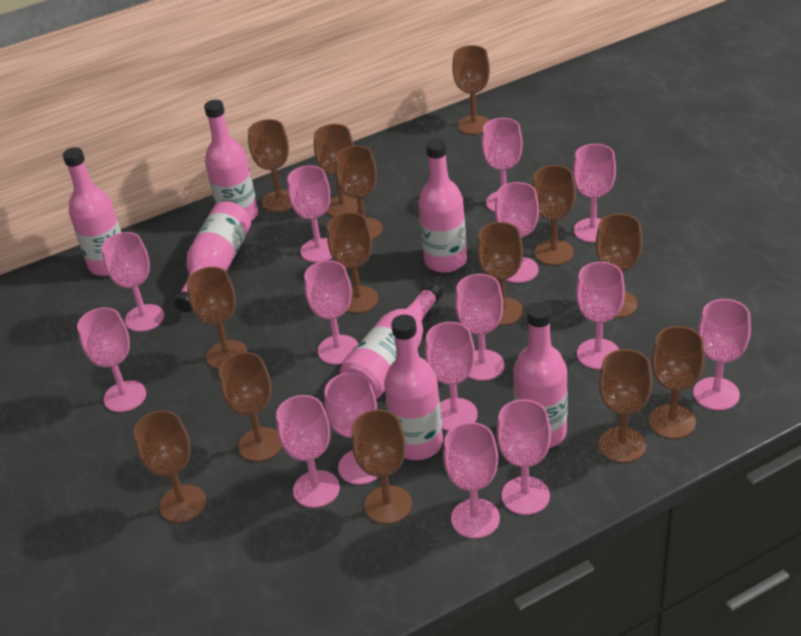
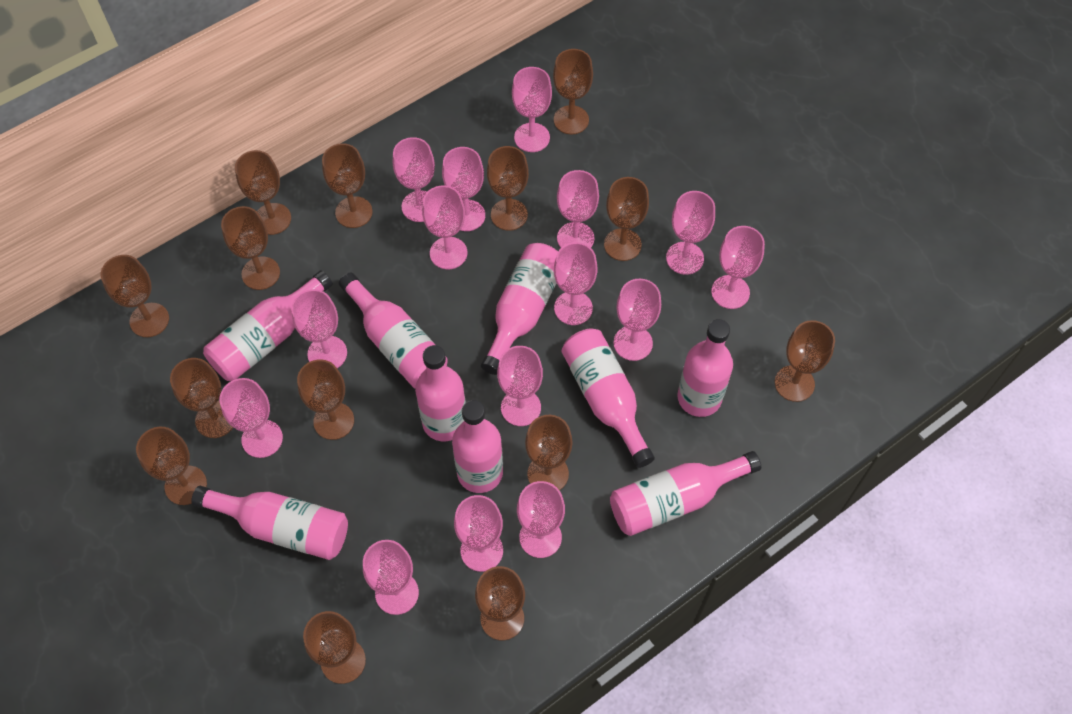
pink bottle: 7 -> 9

